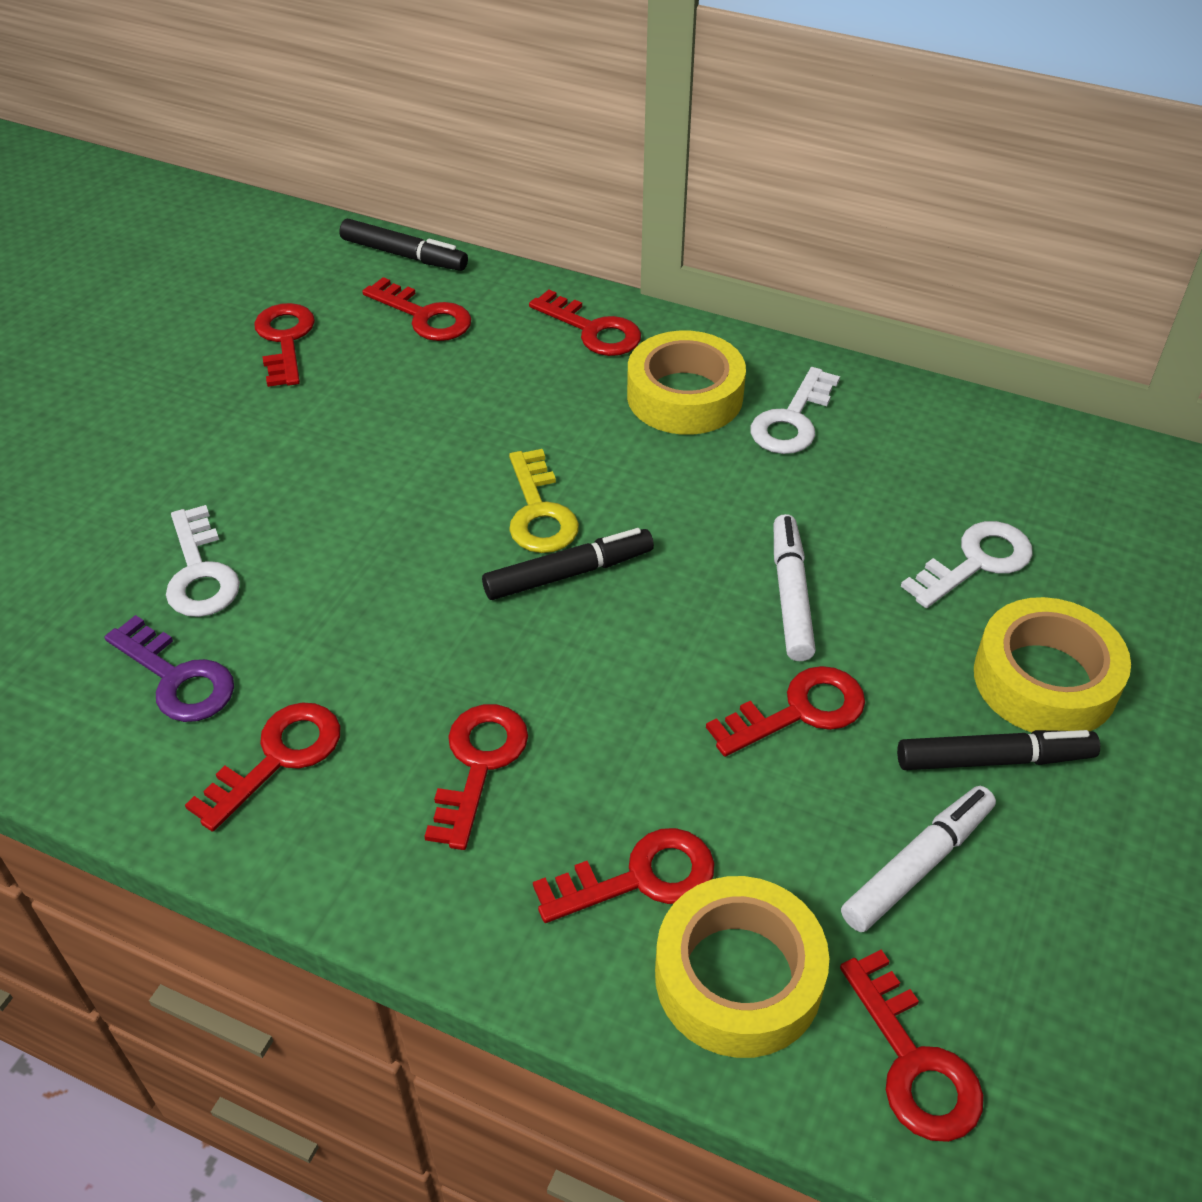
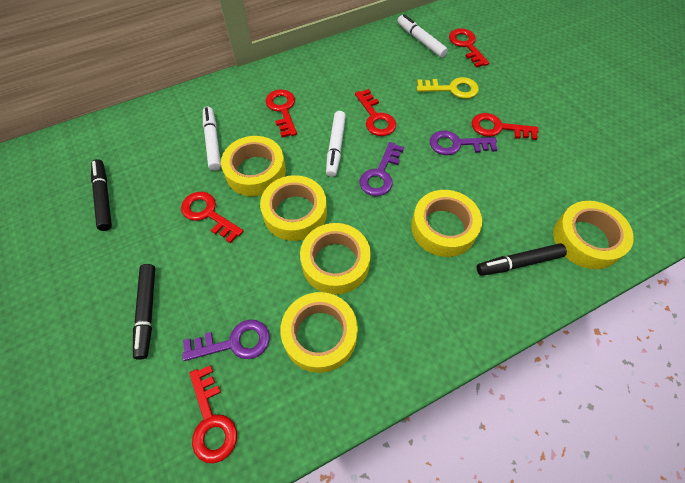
purple key: 1 -> 3
red key: 8 -> 6
white key: 3 -> 0
white marker: 2 -> 3
yellow tape: 3 -> 6

